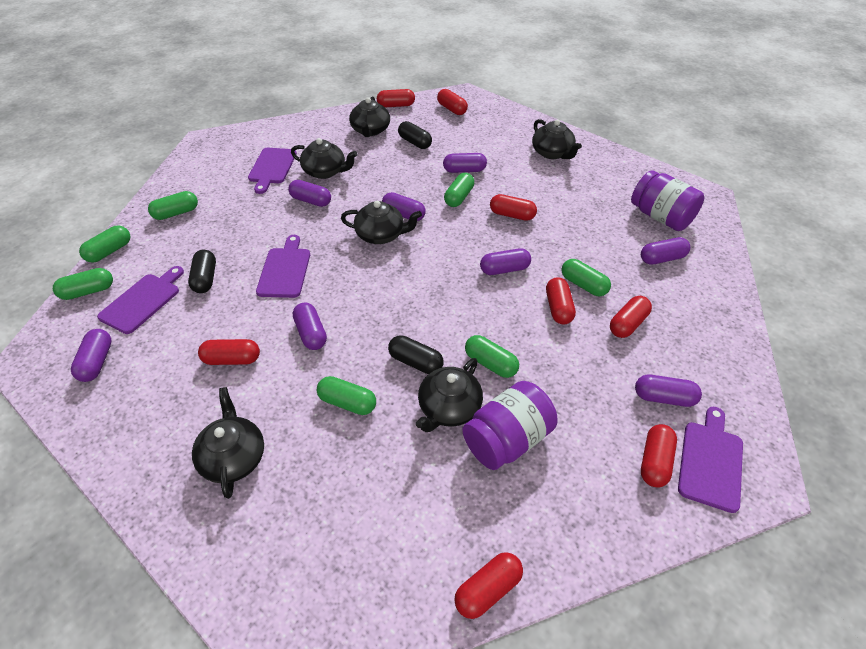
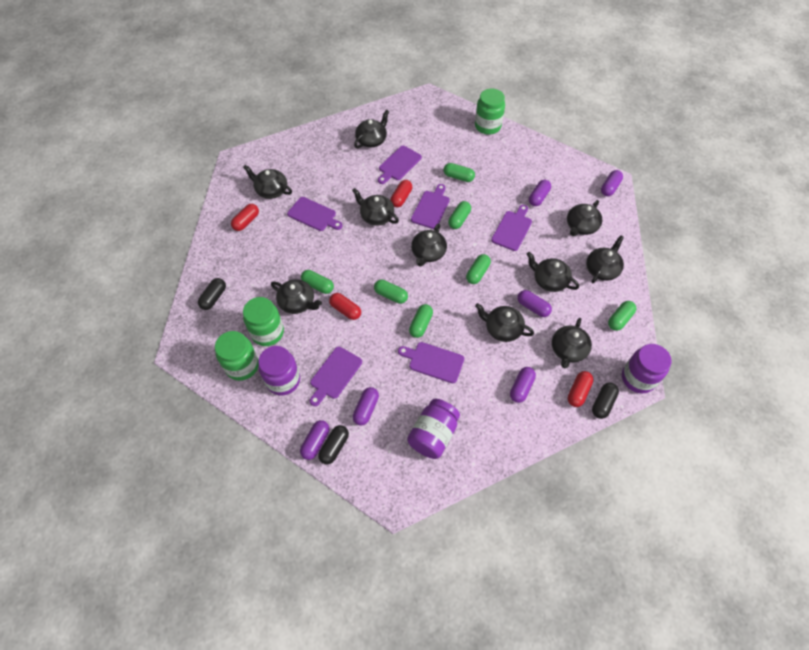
black teapot: 6 -> 10
green jar: 0 -> 3
purple capsule: 8 -> 6
purple cutting board: 4 -> 6
purple jar: 2 -> 3
red capsule: 8 -> 4

